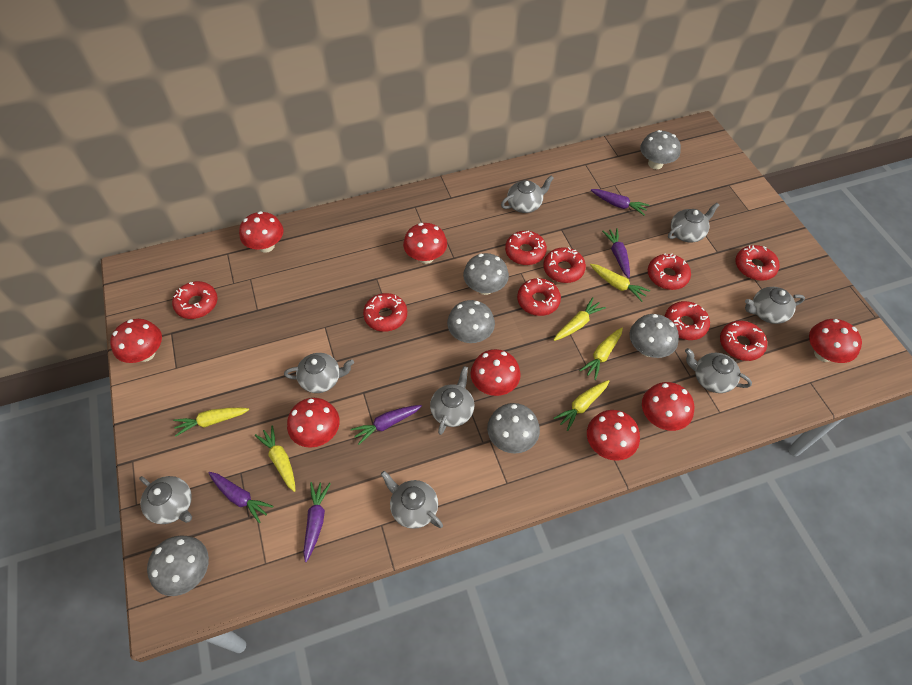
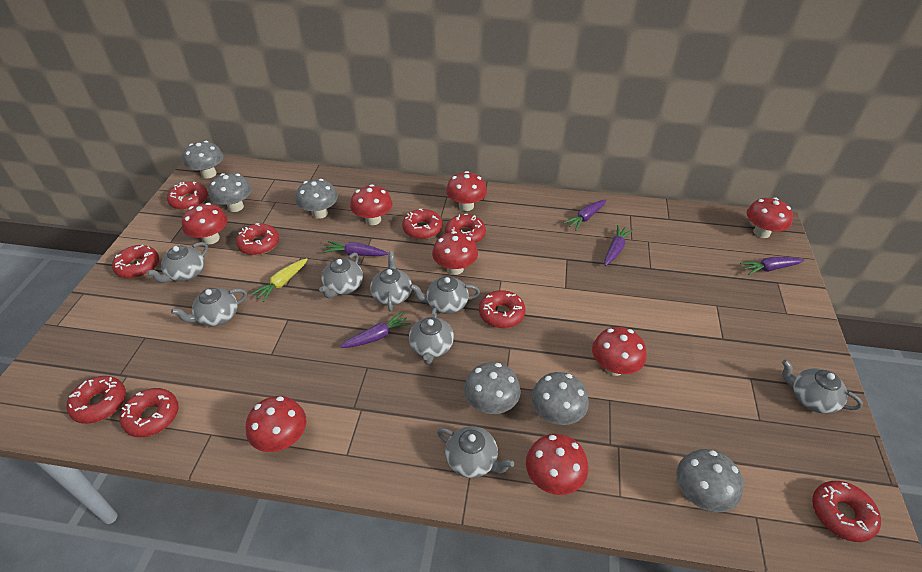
yellow carrot: 6 -> 1

